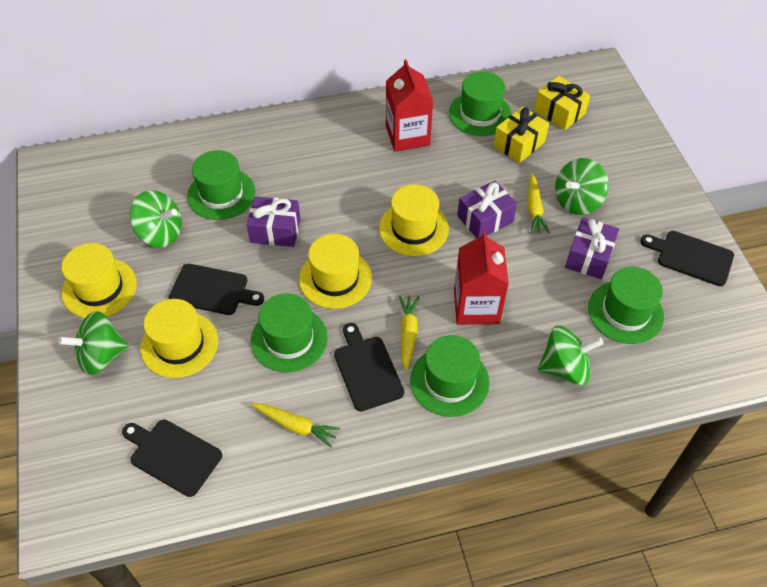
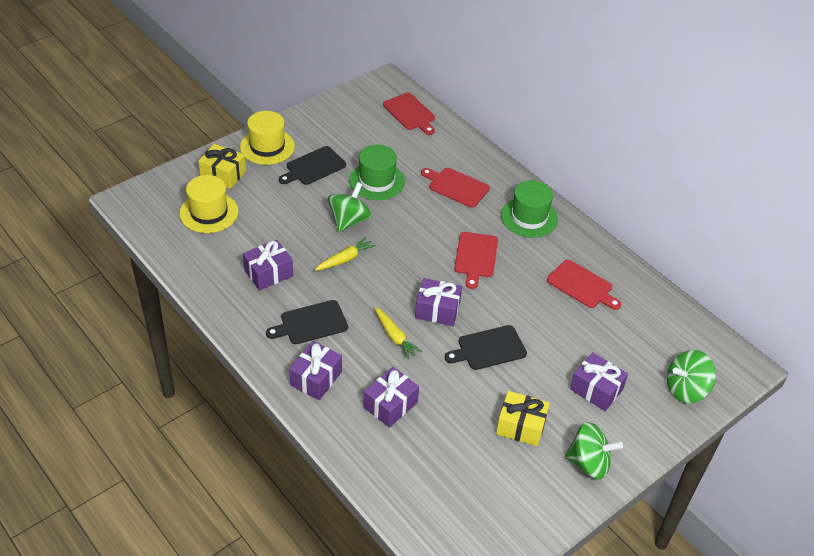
black cutting board: 4 -> 3
green hat: 5 -> 2
green spinning top: 4 -> 3
purple gift: 3 -> 5
red carton: 2 -> 0
red cutting board: 0 -> 4
yellow carrot: 3 -> 2
yellow hat: 4 -> 2

